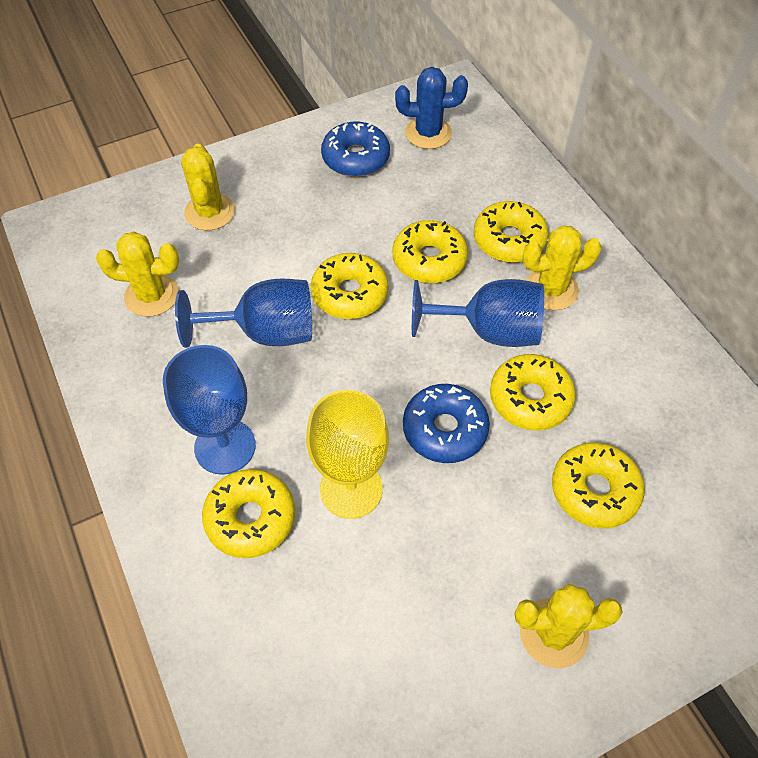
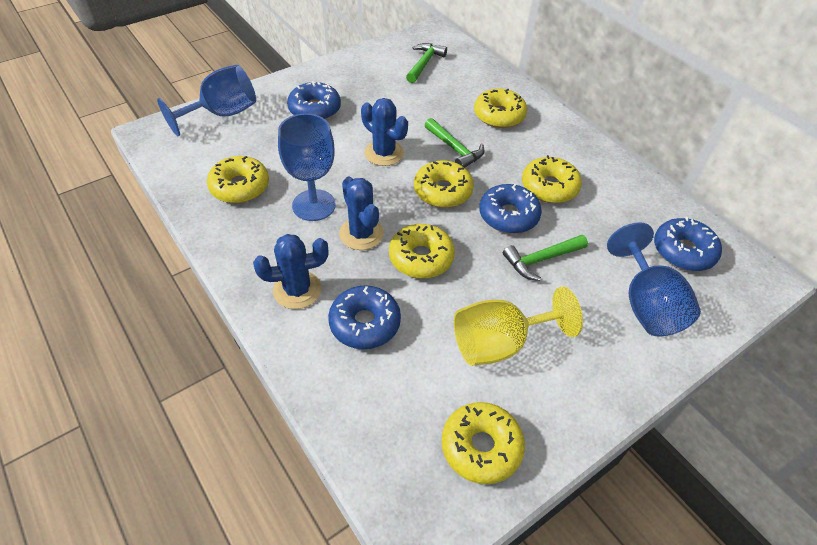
blue cactus: 1 -> 3
blue donut: 2 -> 4
green hammer: 0 -> 3
yellow cactus: 4 -> 0

